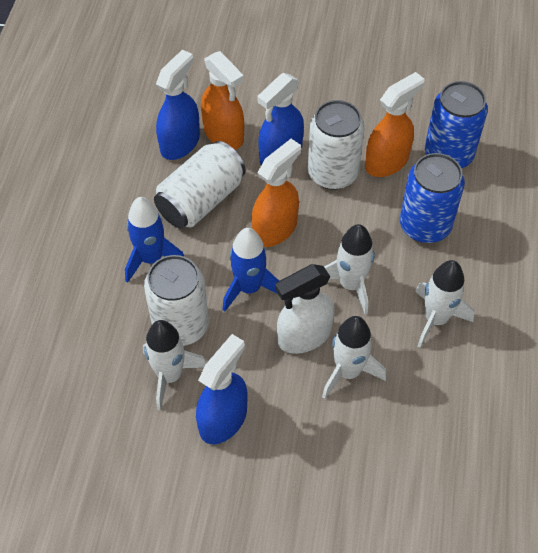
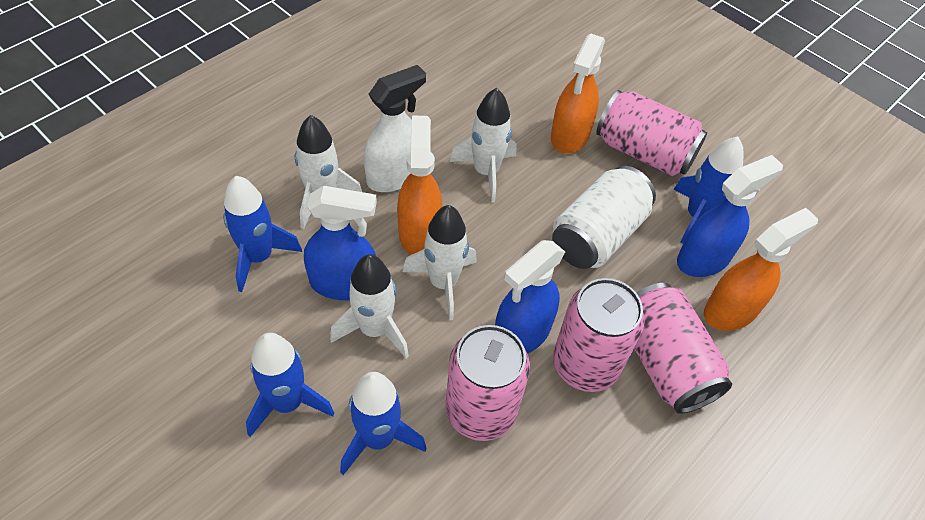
blue can: 2 -> 0
blue rocket: 2 -> 4
pink can: 0 -> 4
white can: 3 -> 1

